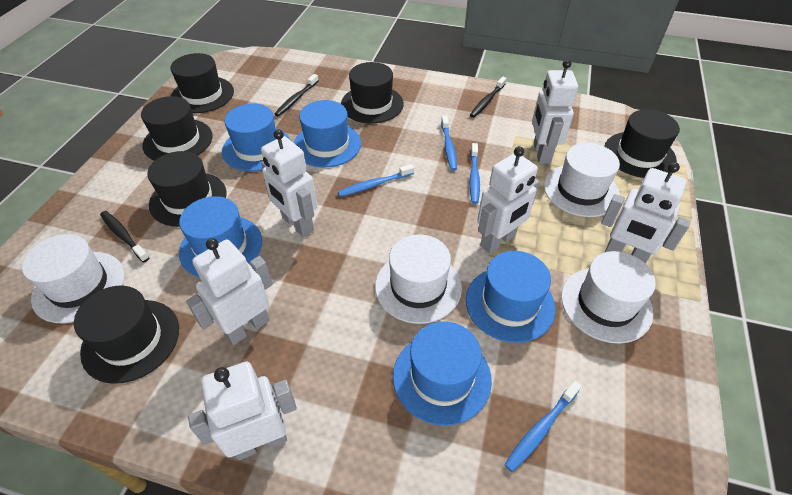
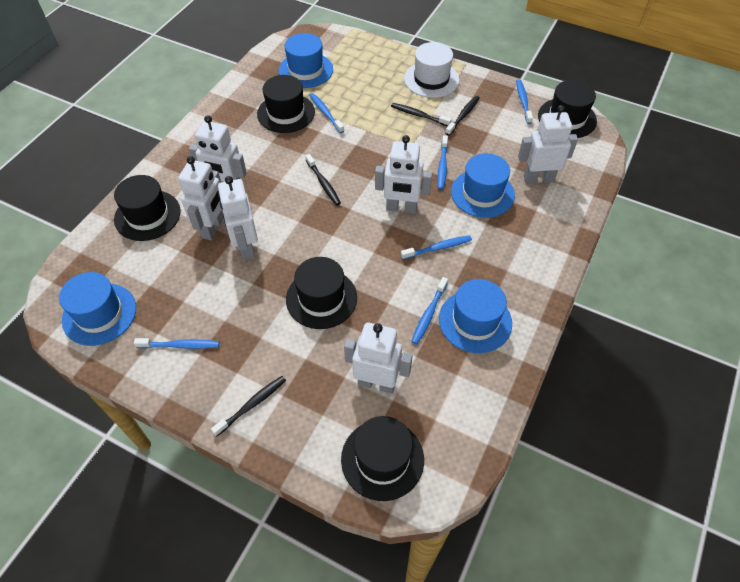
black hat: 6 -> 5
black toothbrush: 3 -> 4
blue hat: 5 -> 4
blue toothbrush: 4 -> 6
white hat: 4 -> 1

